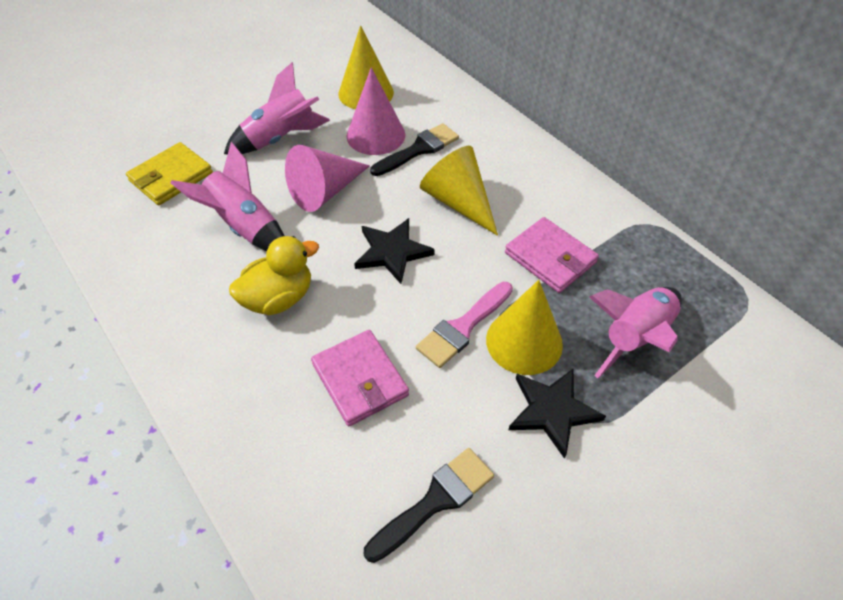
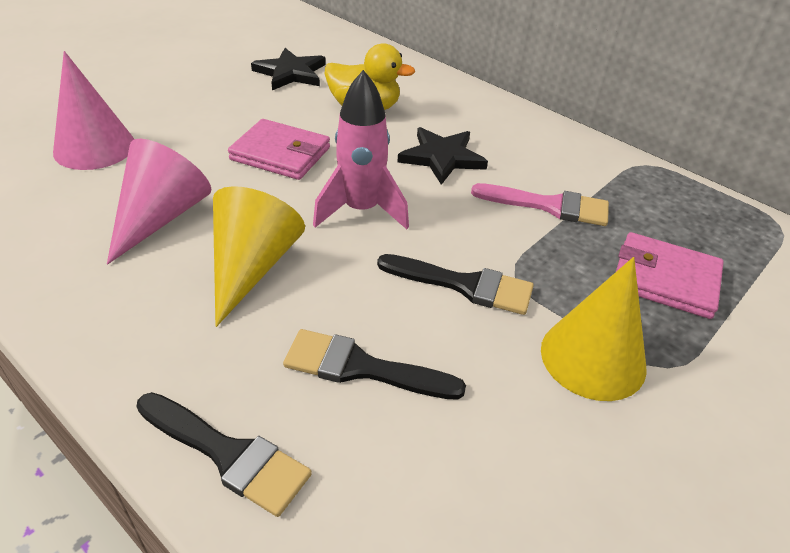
black brush: 2 -> 3
pink rocket: 3 -> 1
yellow cone: 3 -> 2
yellow wallet: 1 -> 0

